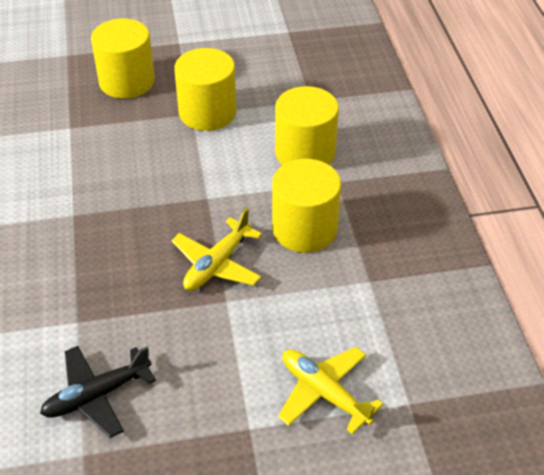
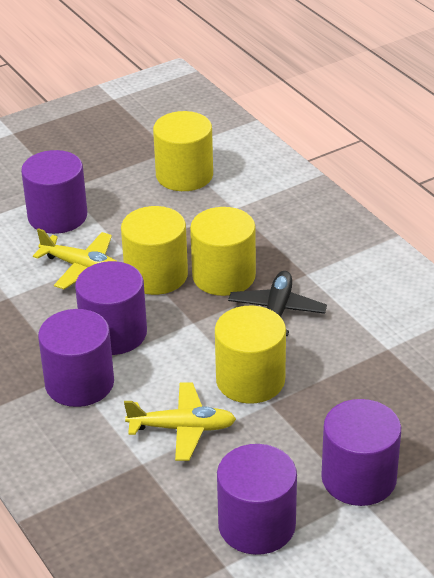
purple cylinder: 0 -> 5

